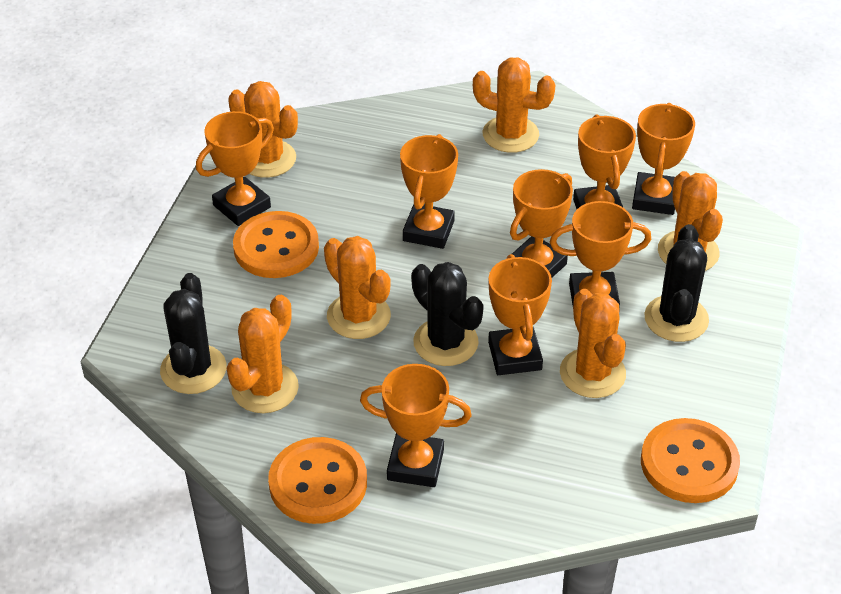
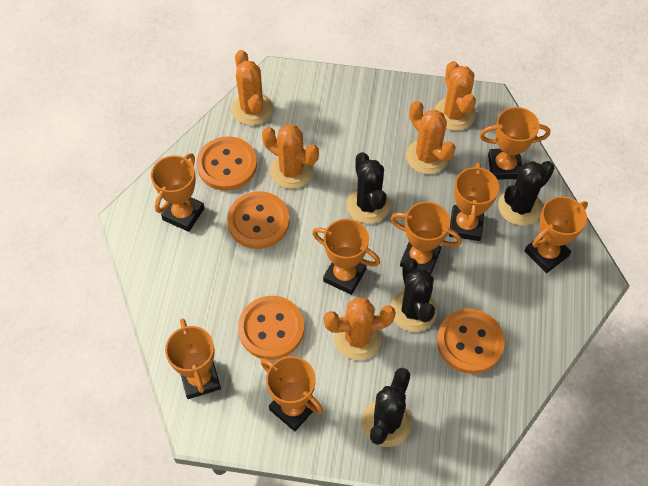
black cactus: 3 -> 4
orange button: 3 -> 4
orange cactus: 6 -> 5

